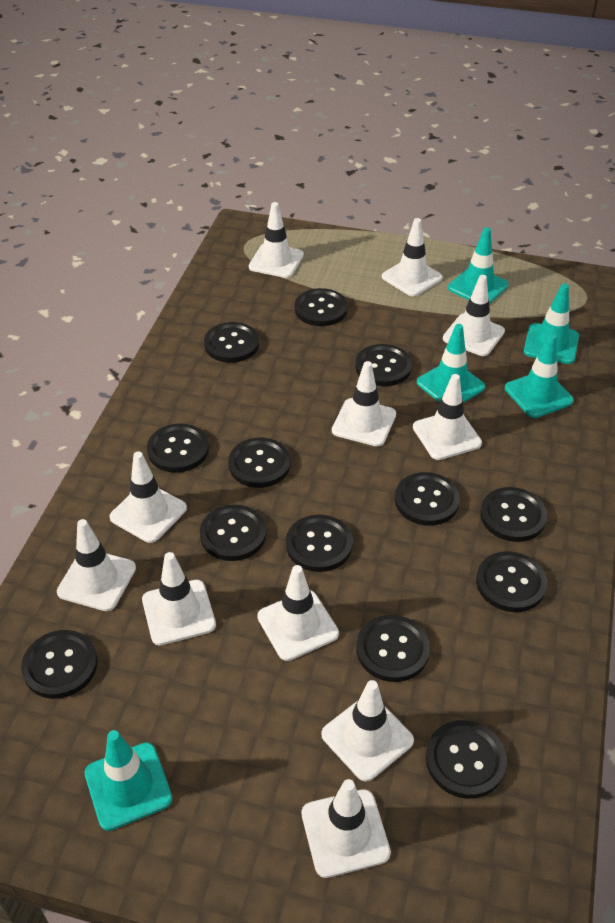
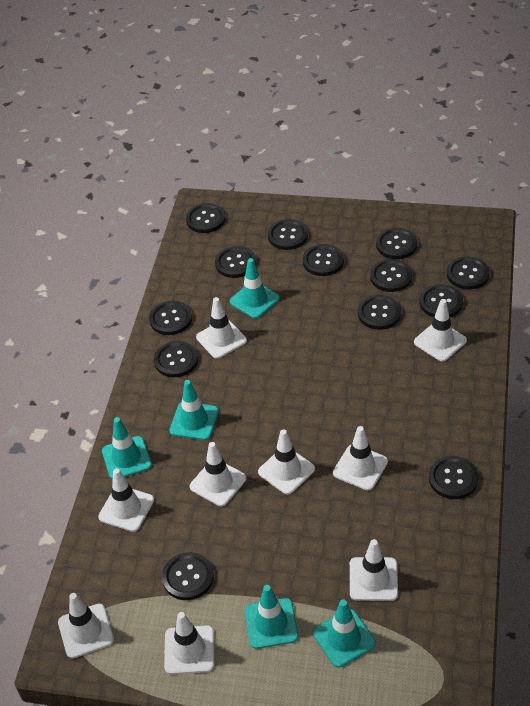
white traffic cone: 11 -> 9

